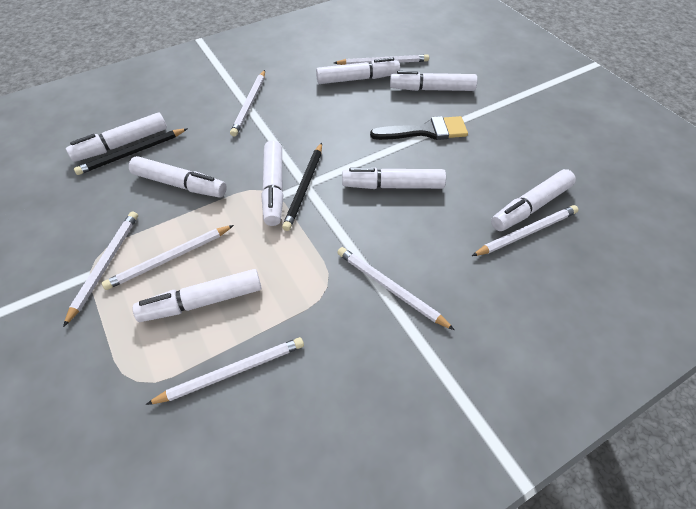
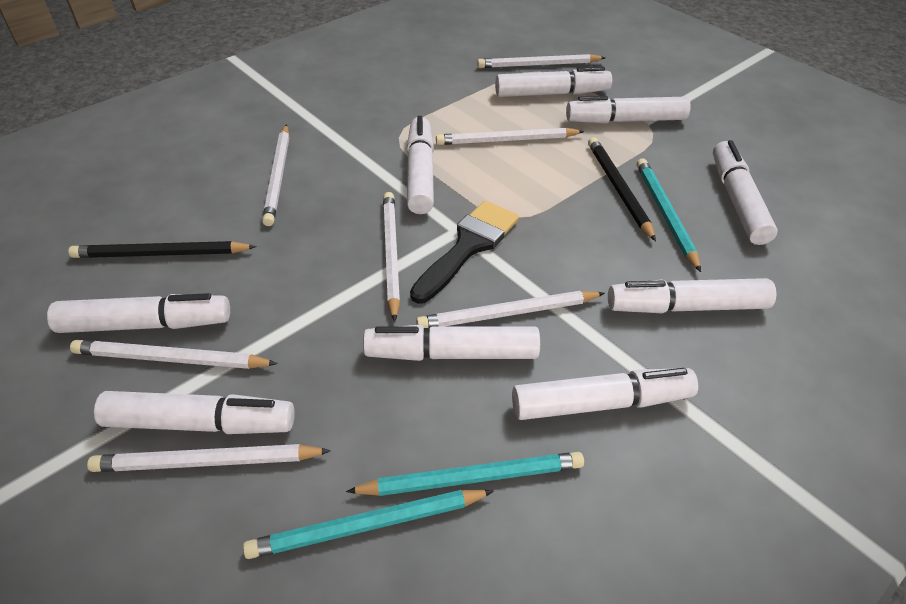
turquoise pencil: 0 -> 3
white marker: 8 -> 9

